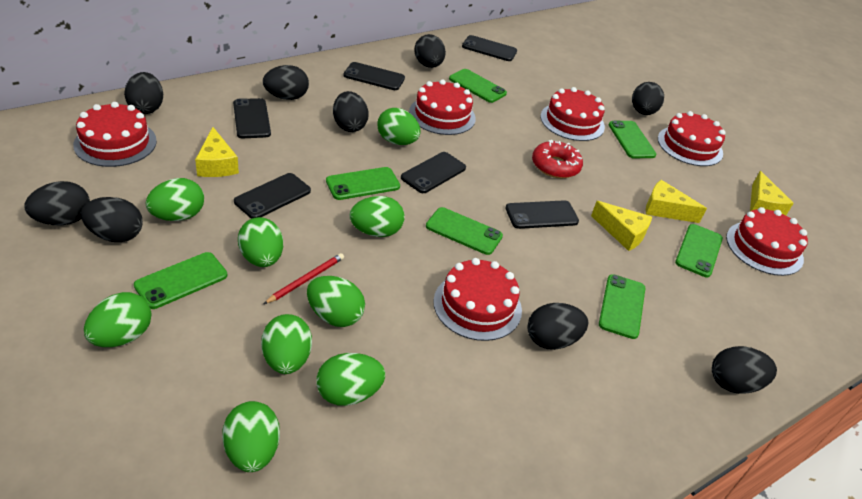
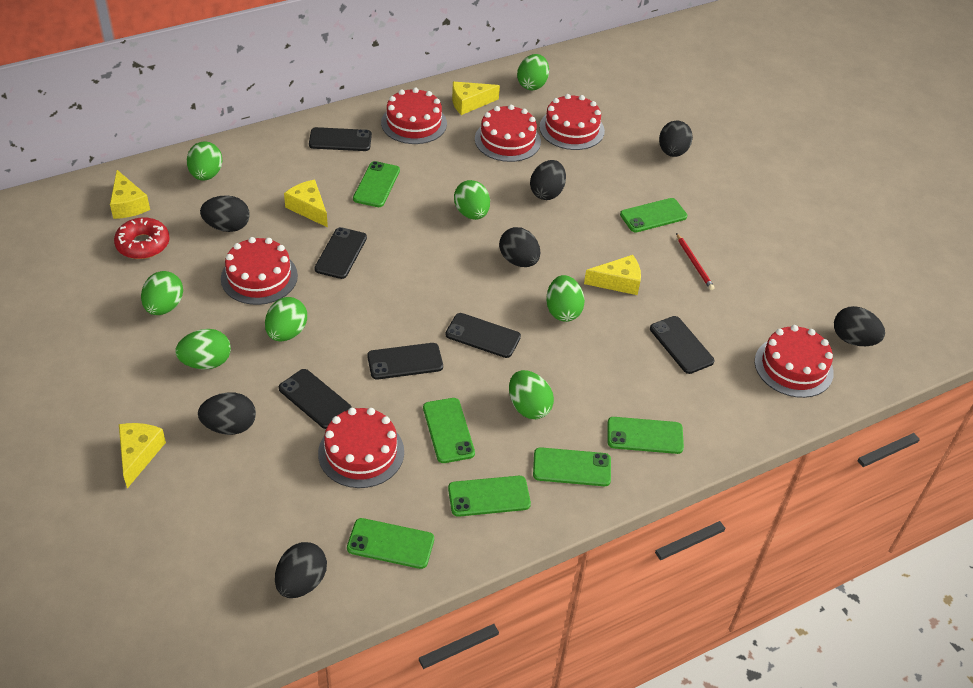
black egg: 9 -> 7
green egg: 9 -> 8
yellow cheese: 4 -> 5

